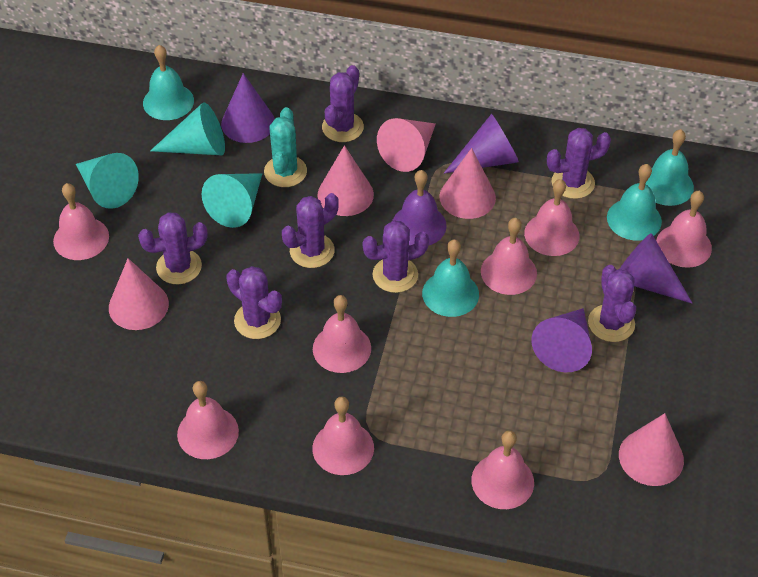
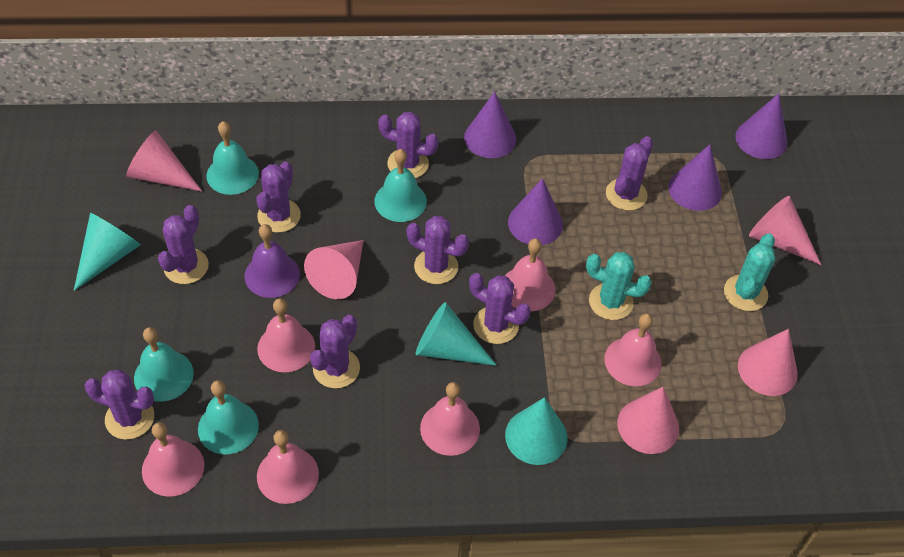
pink bell: 8 -> 6
purple cactus: 7 -> 8
turquoise cactus: 1 -> 2

